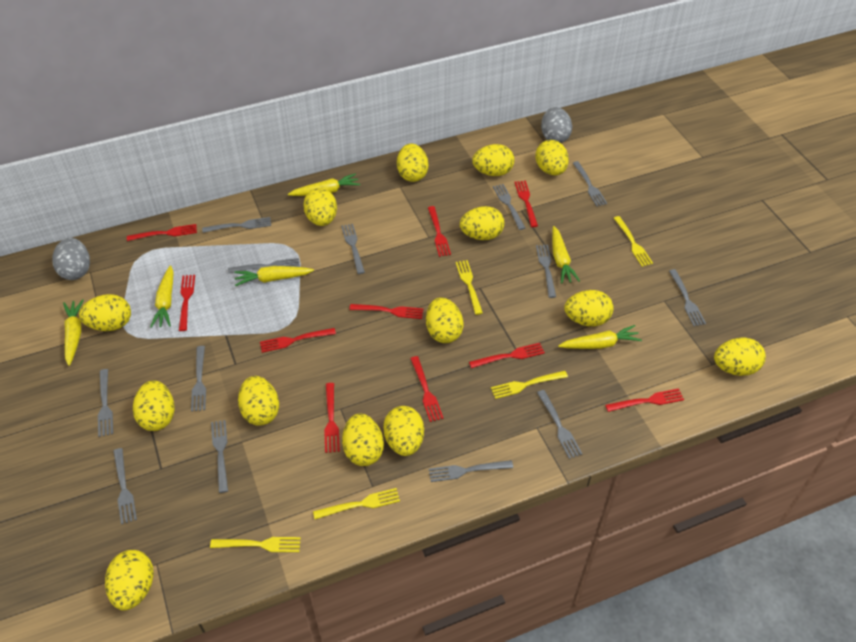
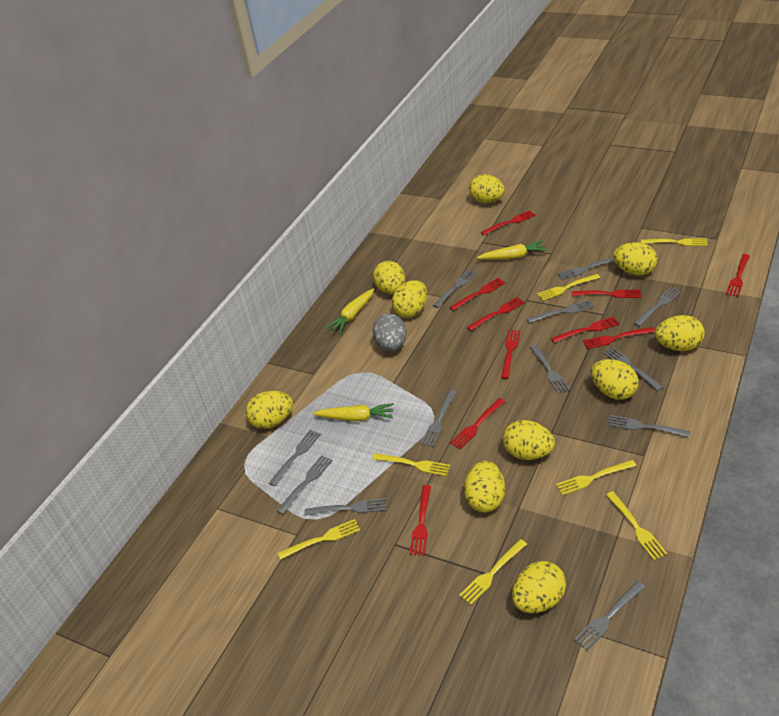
grey egg: 2 -> 1
grey fork: 13 -> 12
yellow carrot: 6 -> 3
yellow egg: 14 -> 10
yellow fork: 5 -> 7

